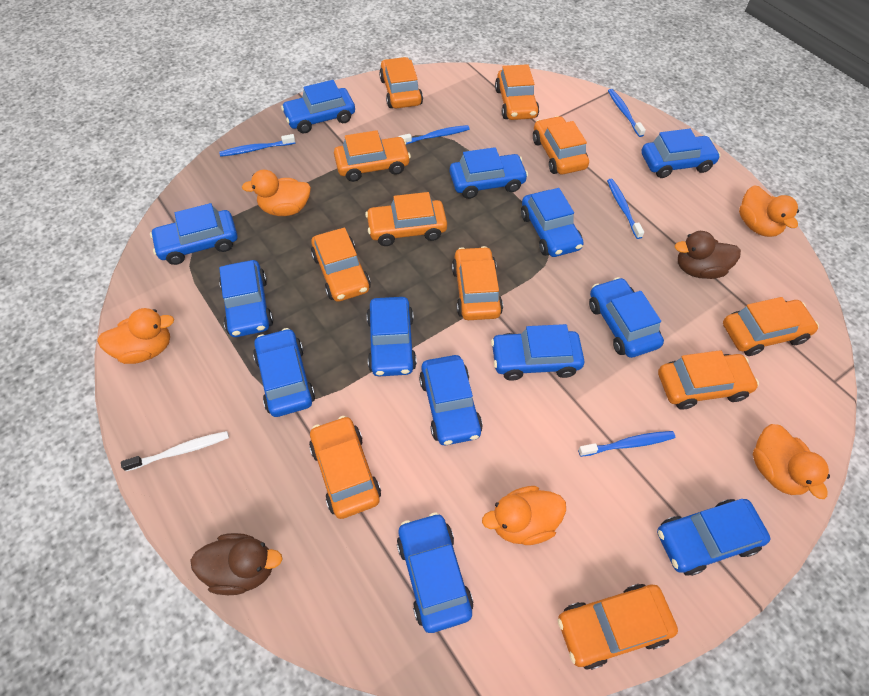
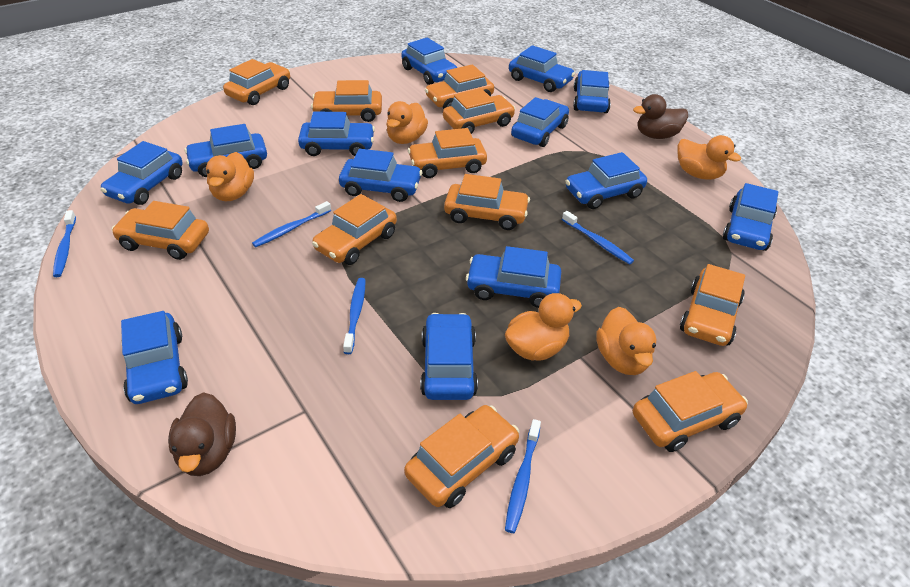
white toothbrush: 1 -> 0

